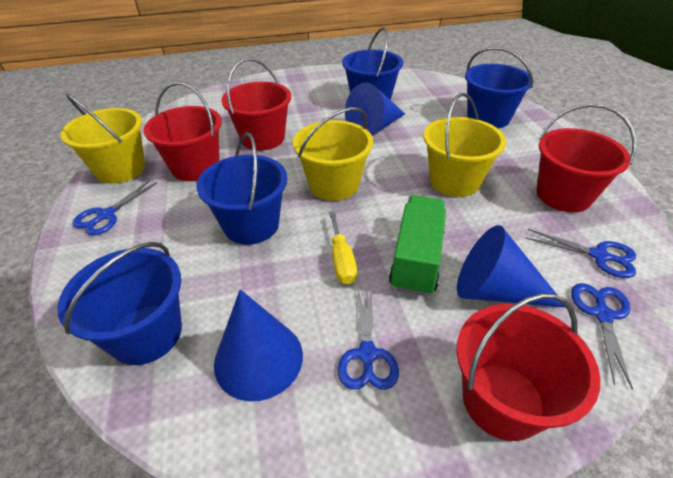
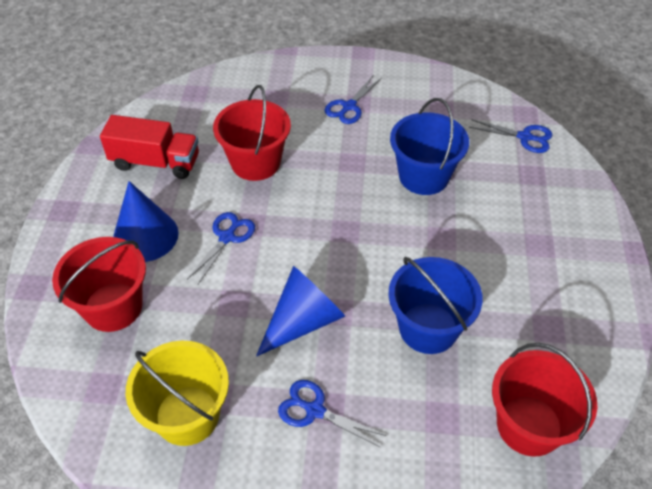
blue bucket: 4 -> 2
blue cone: 3 -> 2
green truck: 1 -> 0
red bucket: 4 -> 3
red truck: 0 -> 1
yellow bucket: 3 -> 1
yellow screwdriver: 1 -> 0

